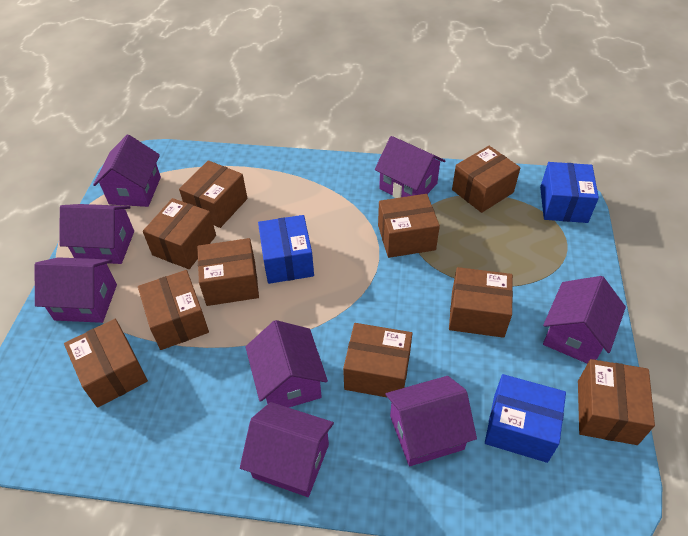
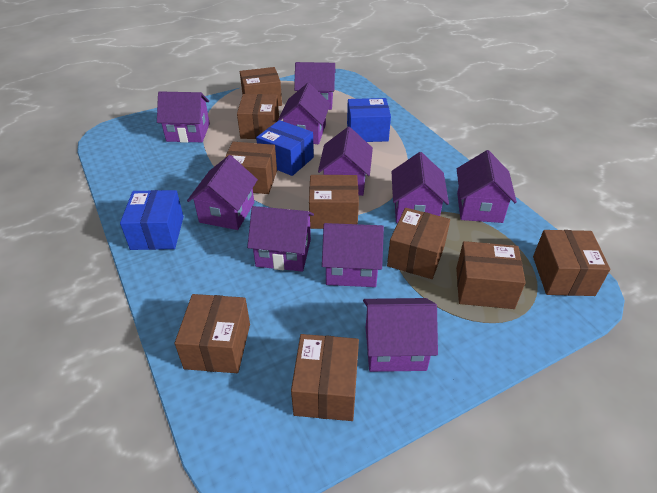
brown box: 10 -> 9
purple house: 8 -> 10

